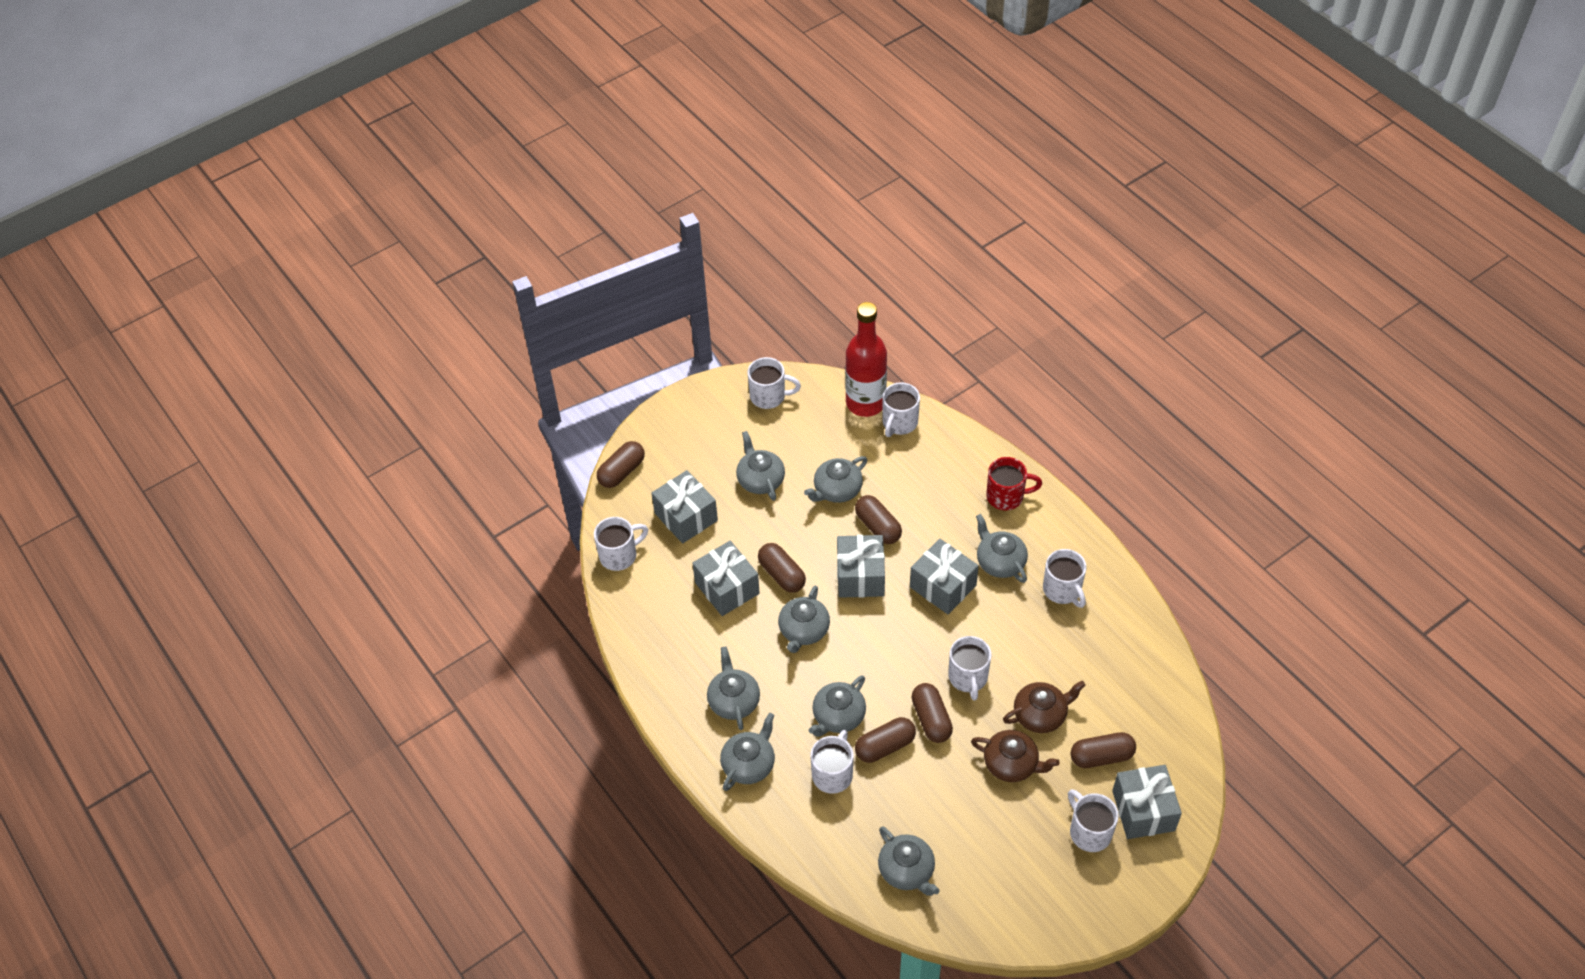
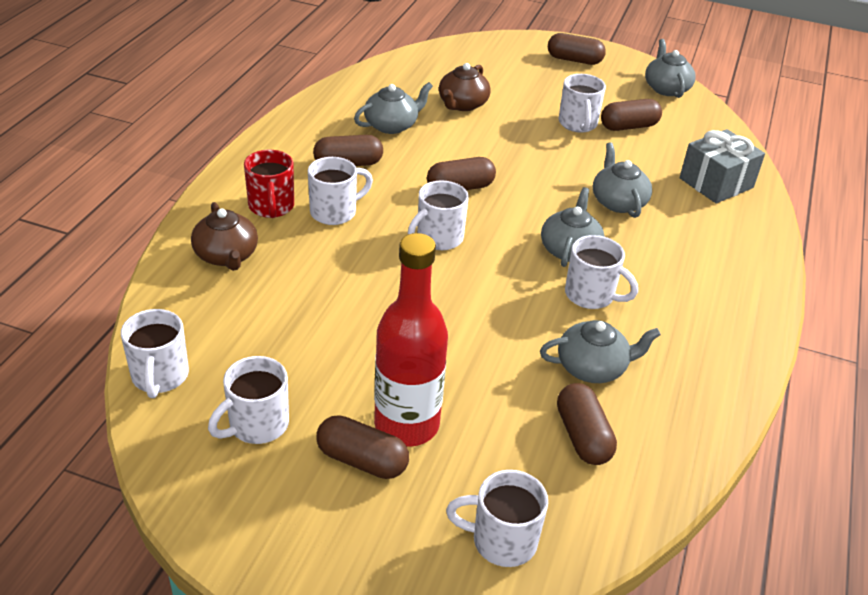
grey gift: 5 -> 1
grey teapot: 8 -> 5

